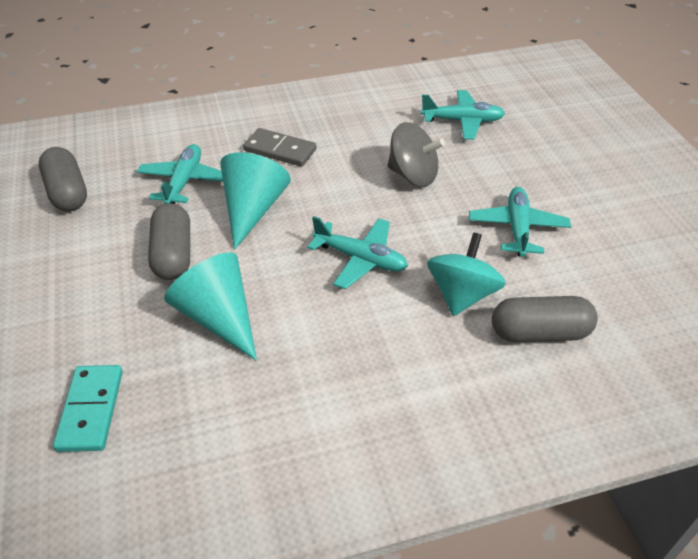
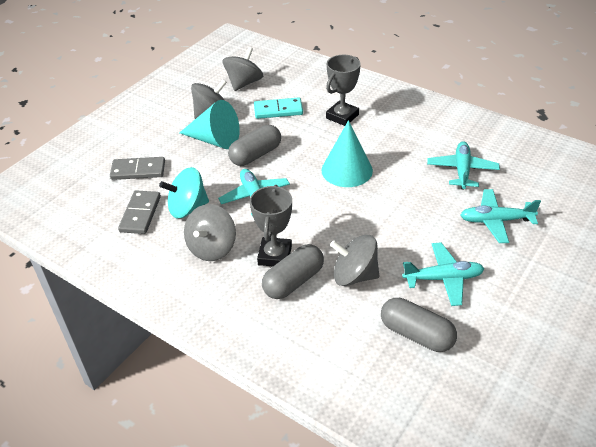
grey domino: 1 -> 2
grey spinning top: 1 -> 4
grey trophy: 0 -> 2

